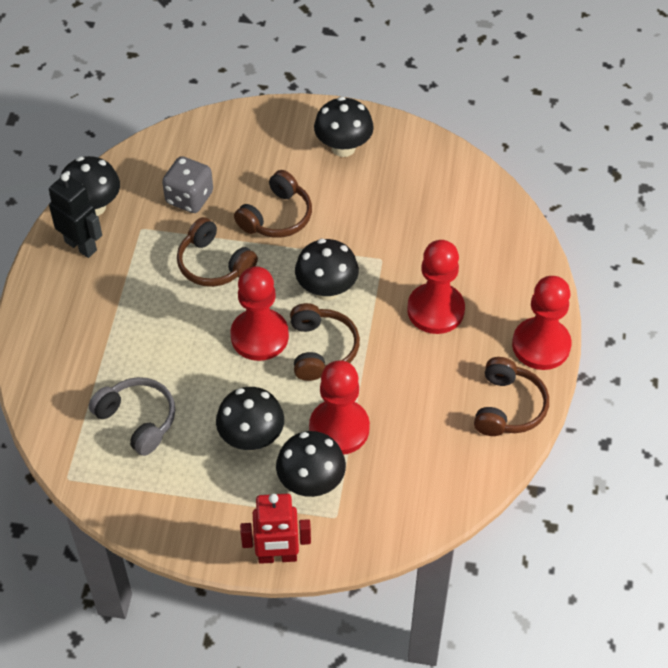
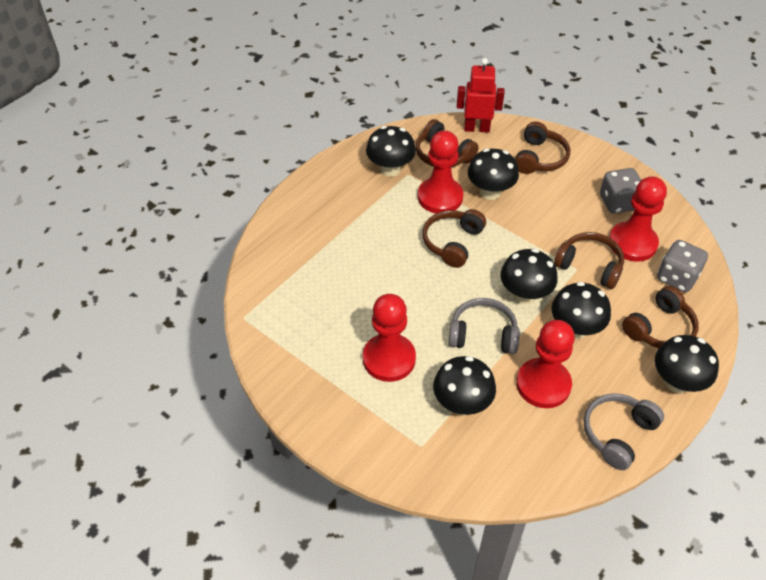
black mushroom: 5 -> 6
black robot: 1 -> 0
brown headphones: 4 -> 5
grey dice: 1 -> 2
grey headphones: 1 -> 2

